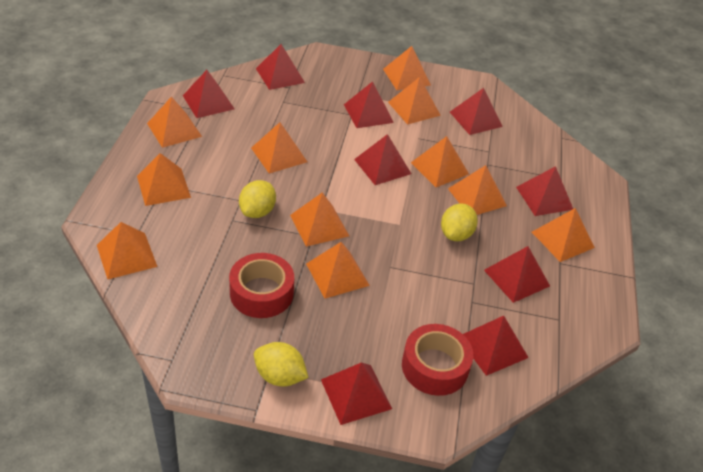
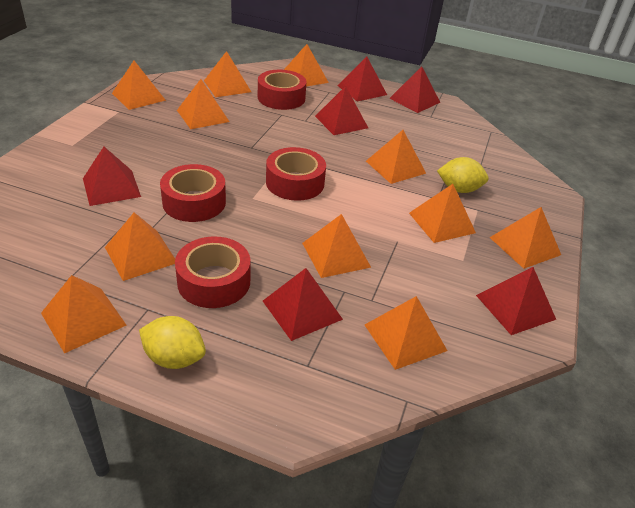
red pyramid: 9 -> 6
red tape: 2 -> 4
yellow lemon: 3 -> 2

